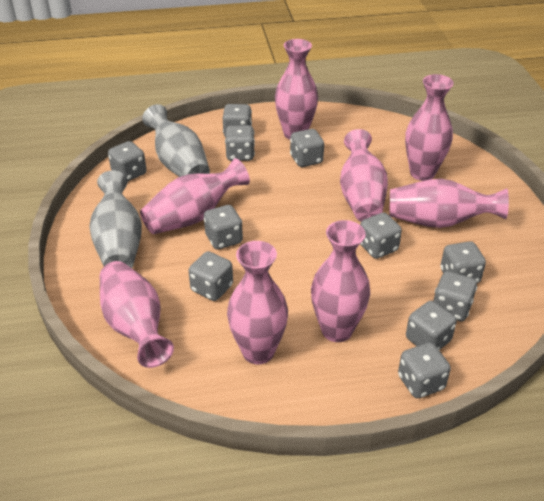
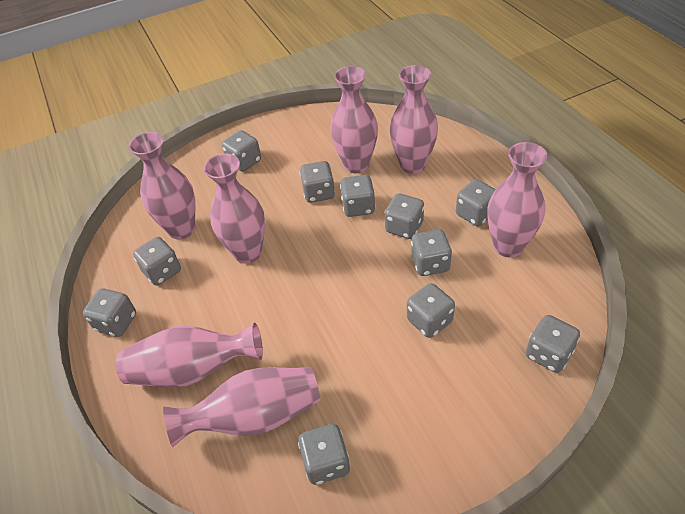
grey vase: 2 -> 0
pink vase: 8 -> 7

